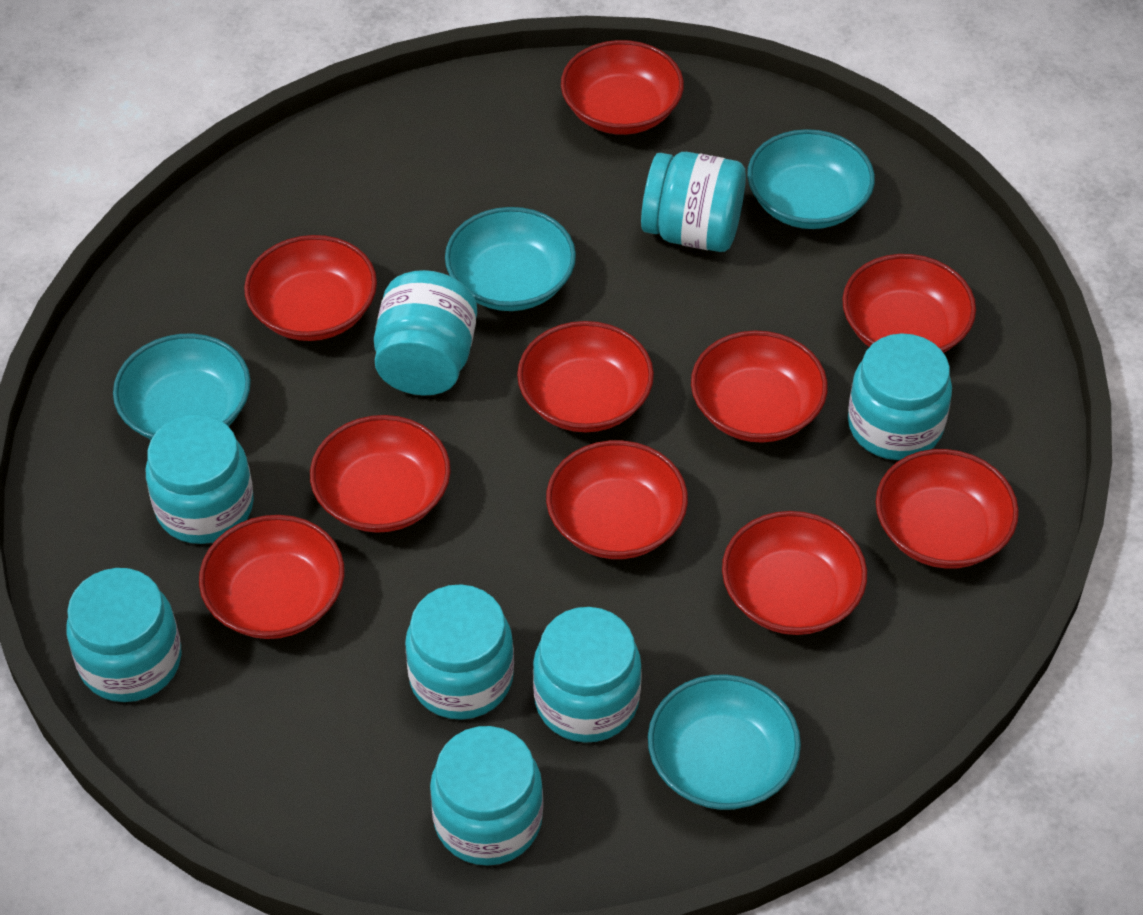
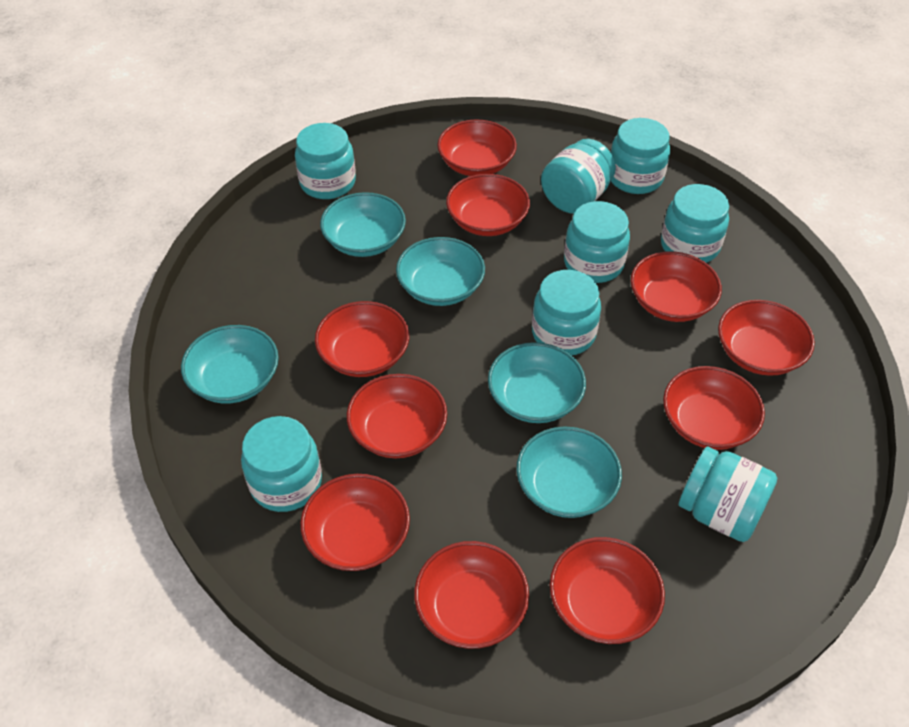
turquoise bowl: 4 -> 5

